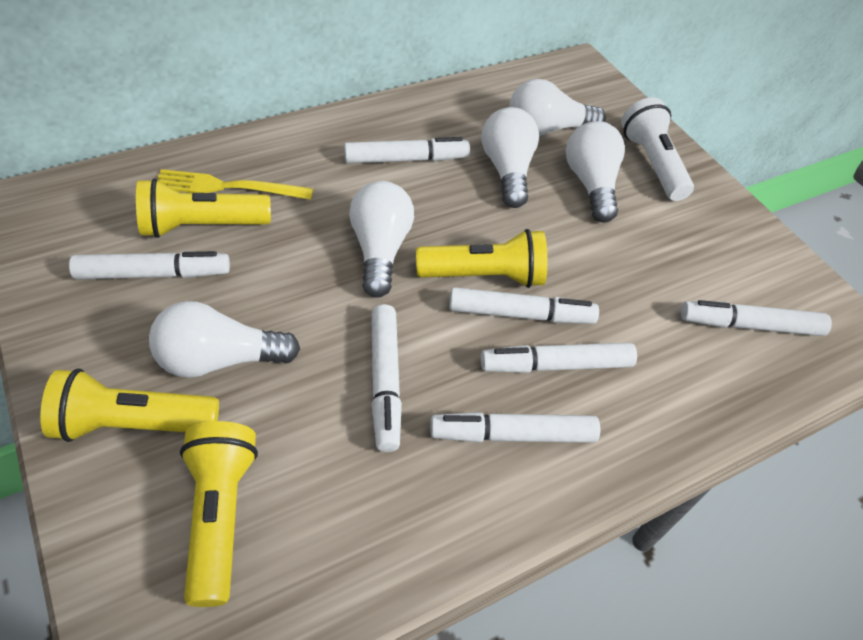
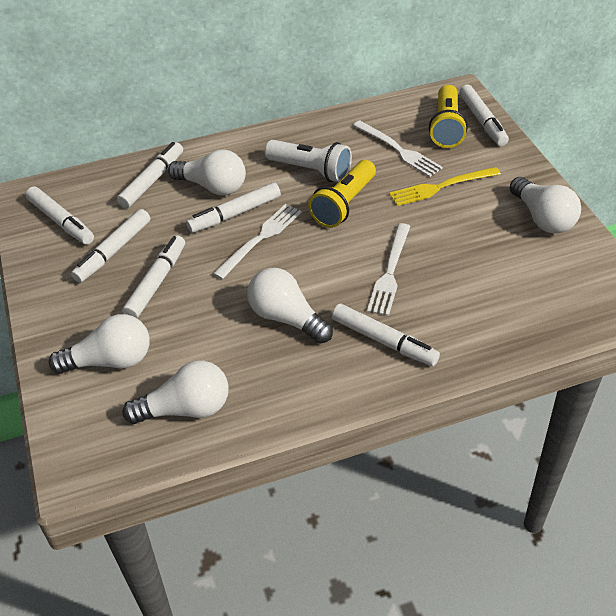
white fork: 0 -> 3
yellow flashlight: 4 -> 2

